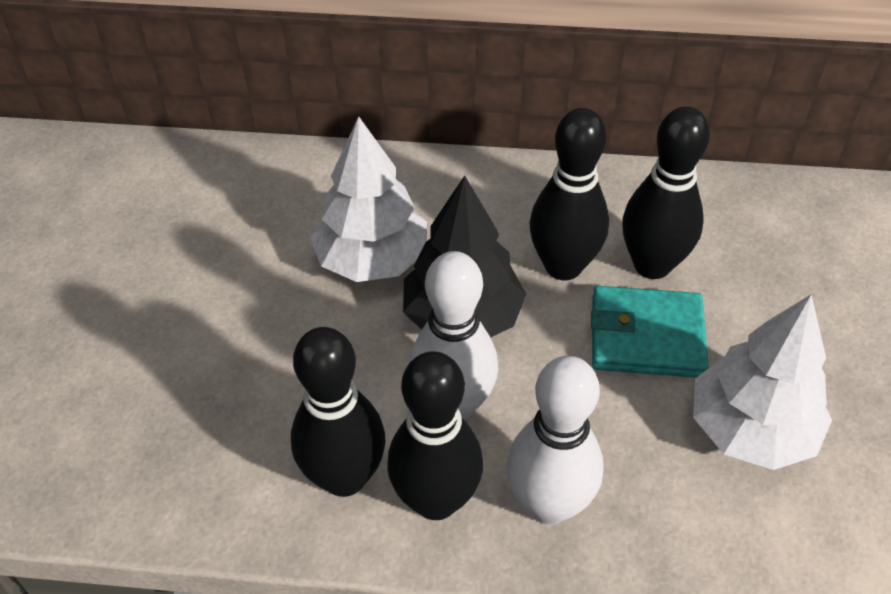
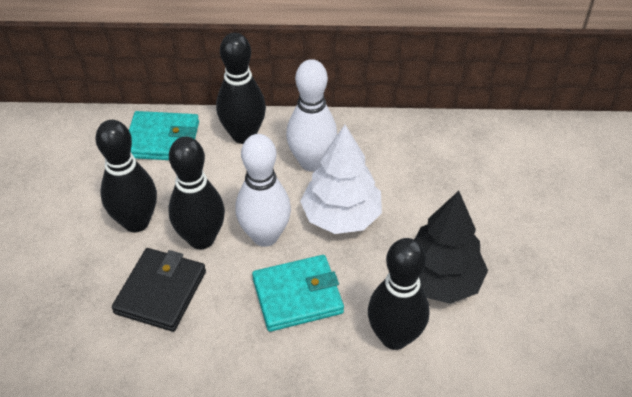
black wallet: 0 -> 1
turquoise wallet: 1 -> 2
white tree: 2 -> 1

